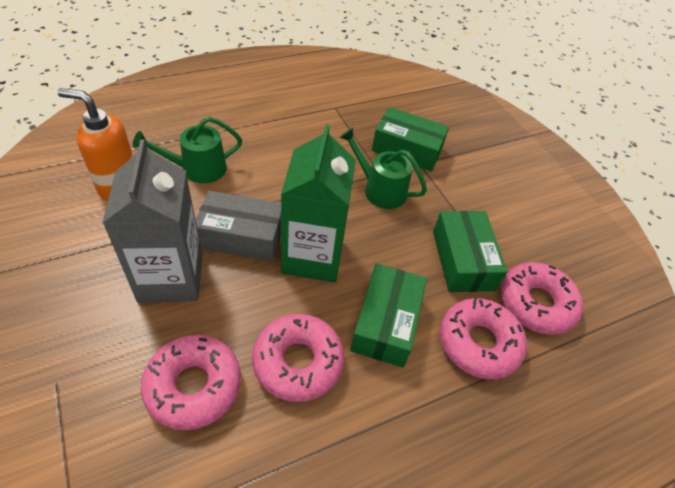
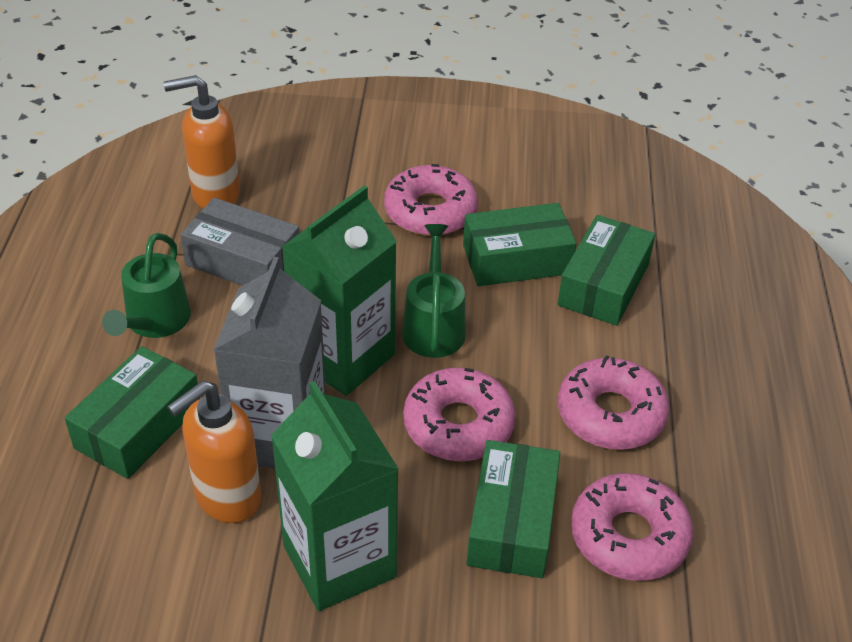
green box: 3 -> 4
green carton: 1 -> 2
orange soap dispenser: 1 -> 2

